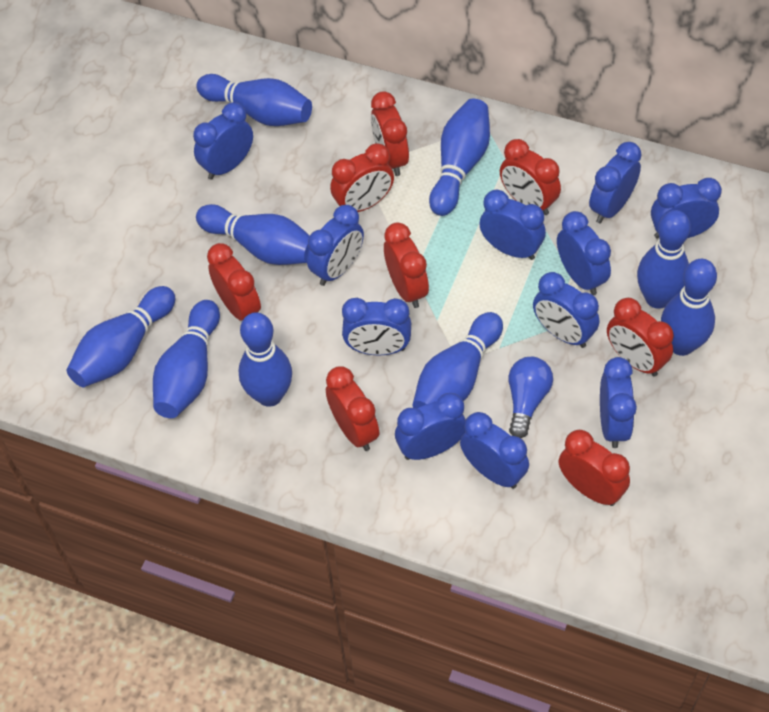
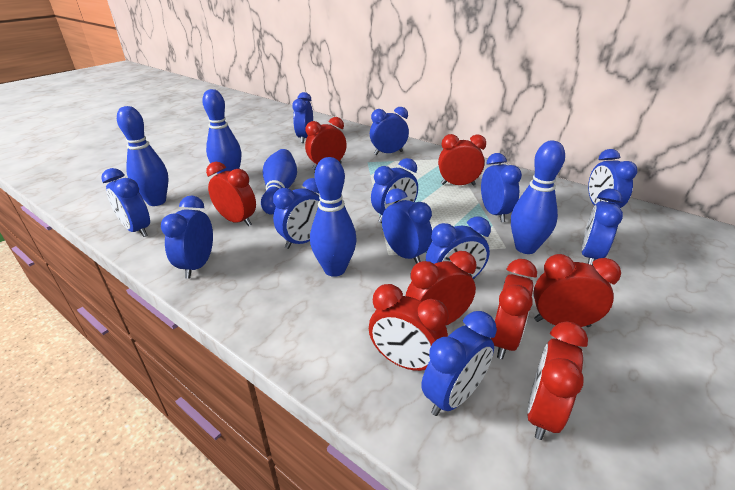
blue bowling pin: 9 -> 5
blue clock: 11 -> 12
blue light bulb: 1 -> 0

